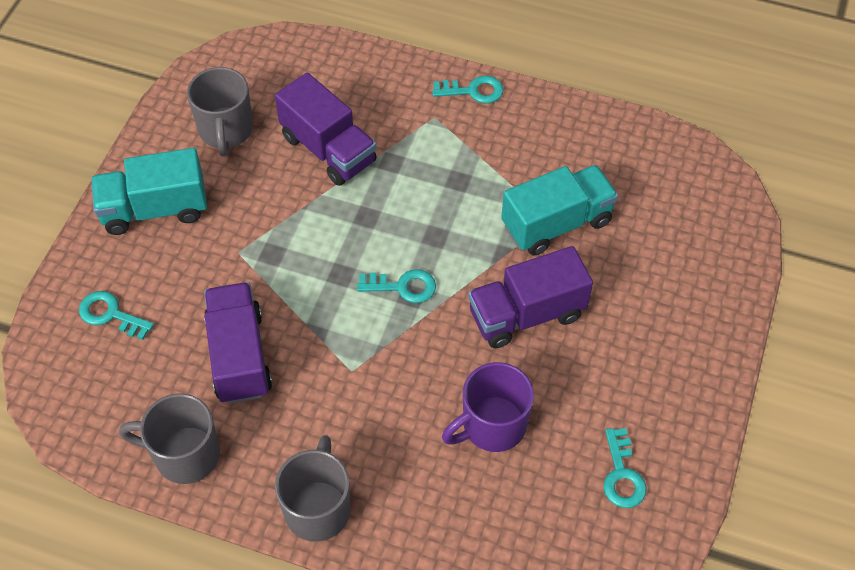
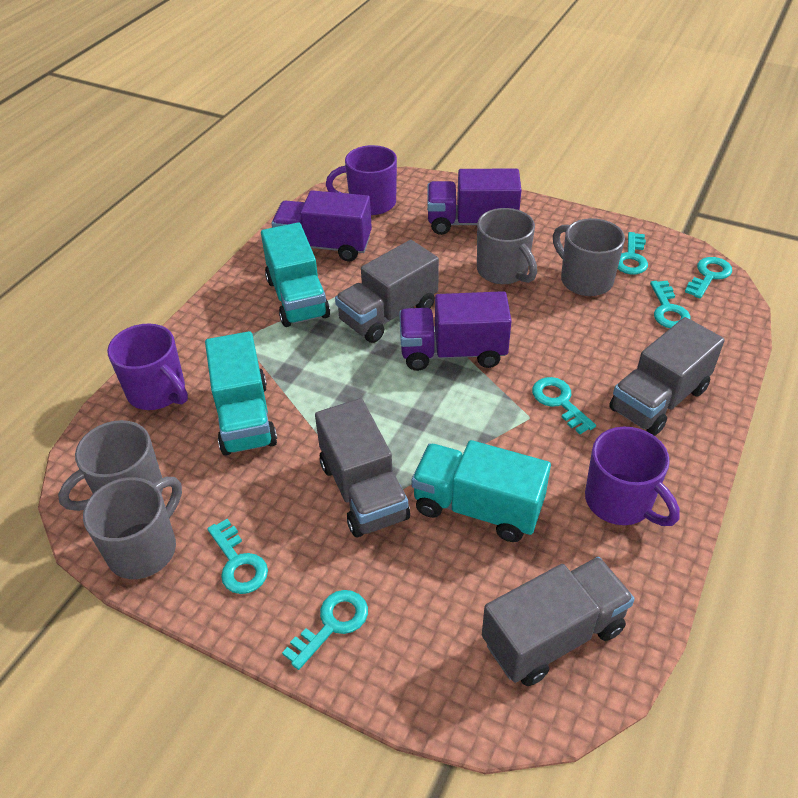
grey mug: 3 -> 4
grey truck: 0 -> 4
purple mug: 1 -> 3
turquoise key: 4 -> 6
turquoise truck: 2 -> 3

